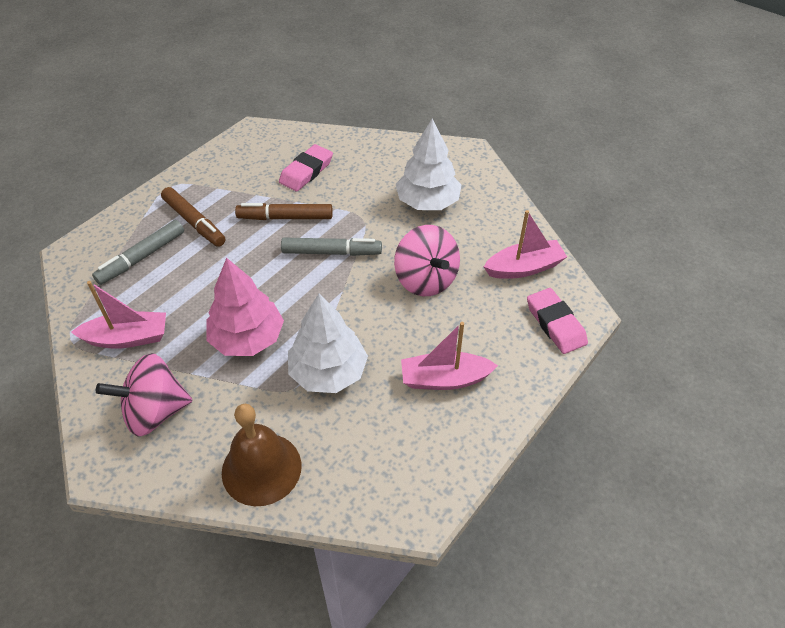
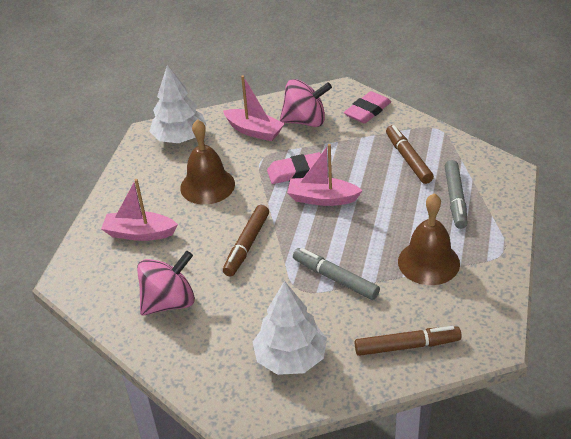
brown bell: 1 -> 2
brown marker: 2 -> 3
pink tree: 1 -> 0

